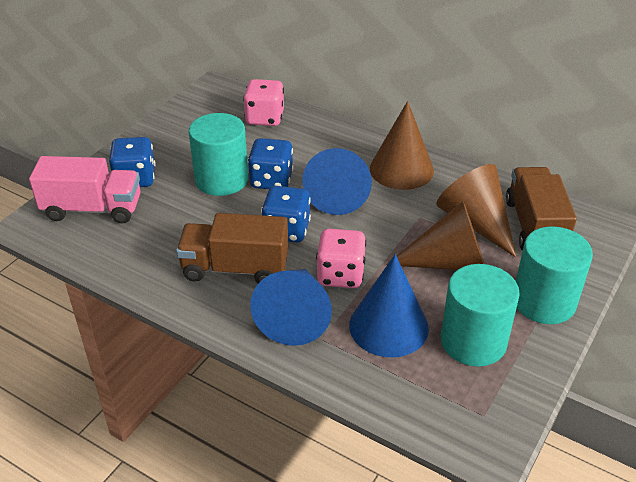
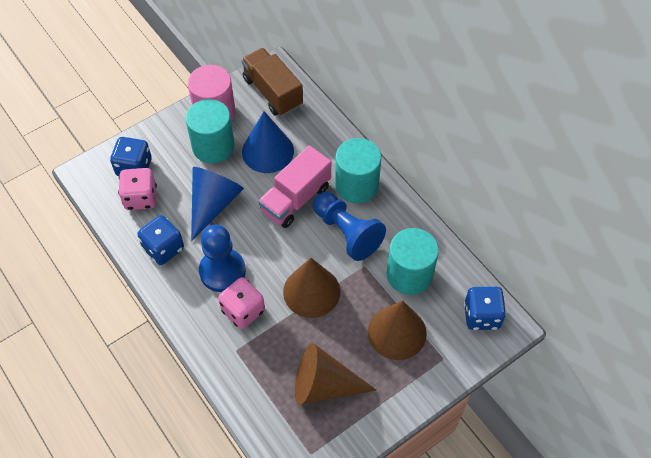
blue cone: 3 -> 2
blue pawn: 0 -> 2
brown truck: 2 -> 1
pink cylinder: 0 -> 1

